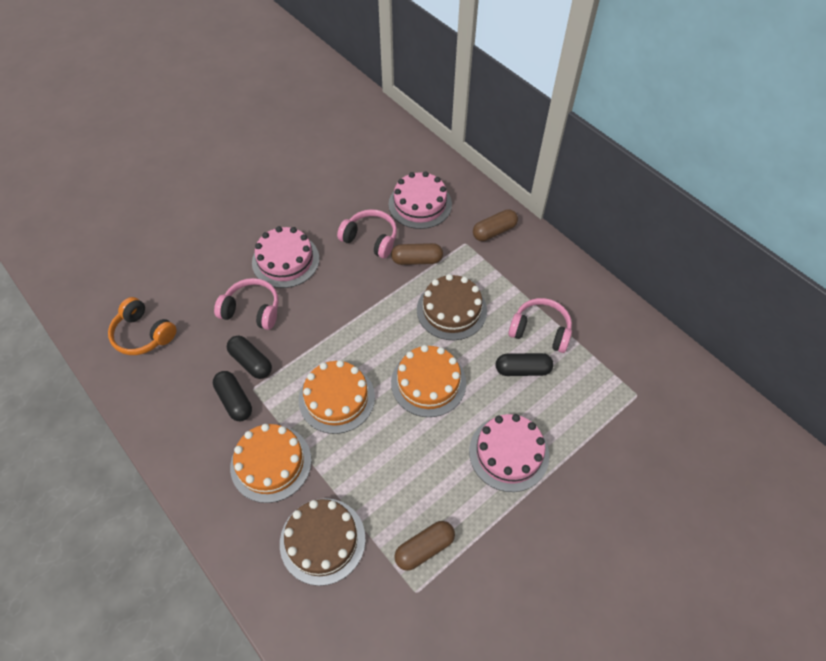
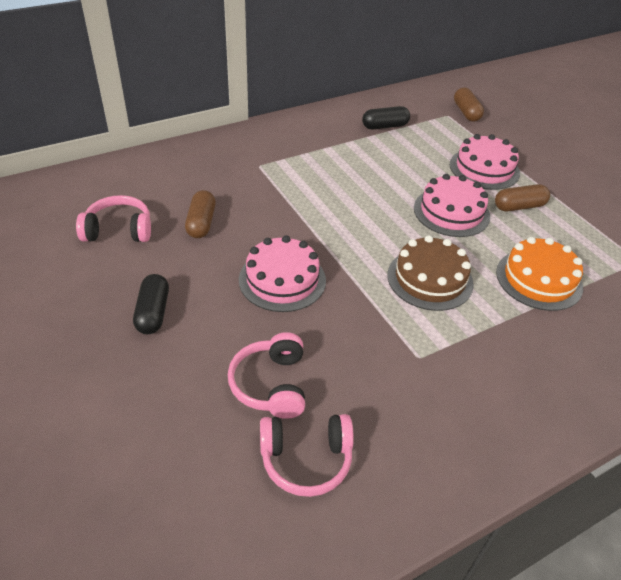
black capsule: 3 -> 2
brown cake: 2 -> 1
orange cake: 3 -> 1
orange headphones: 1 -> 0

